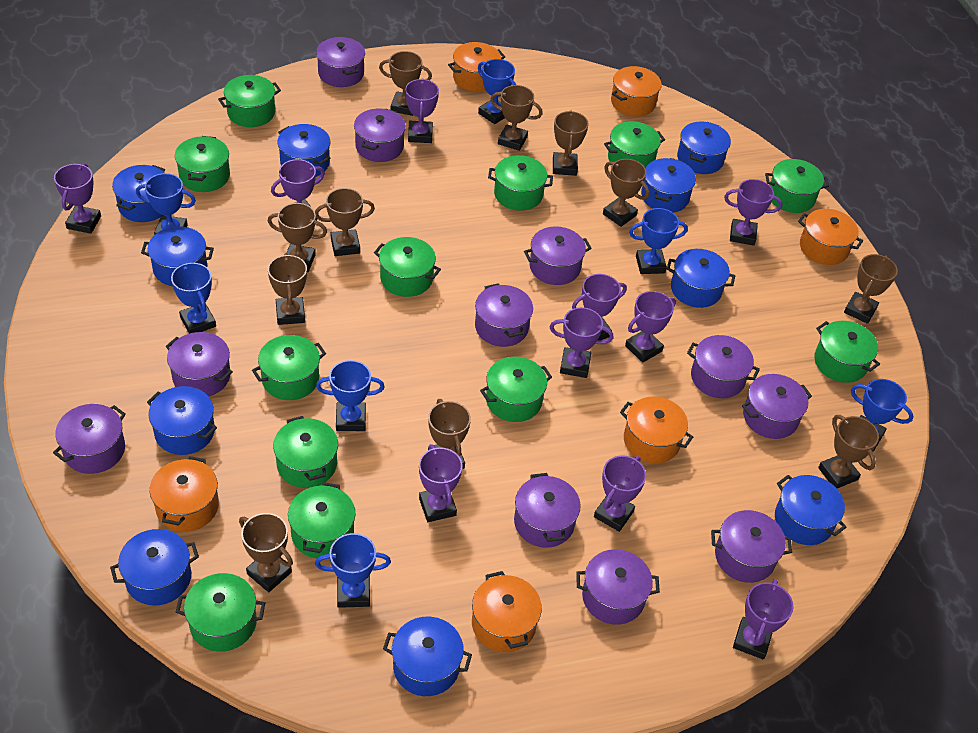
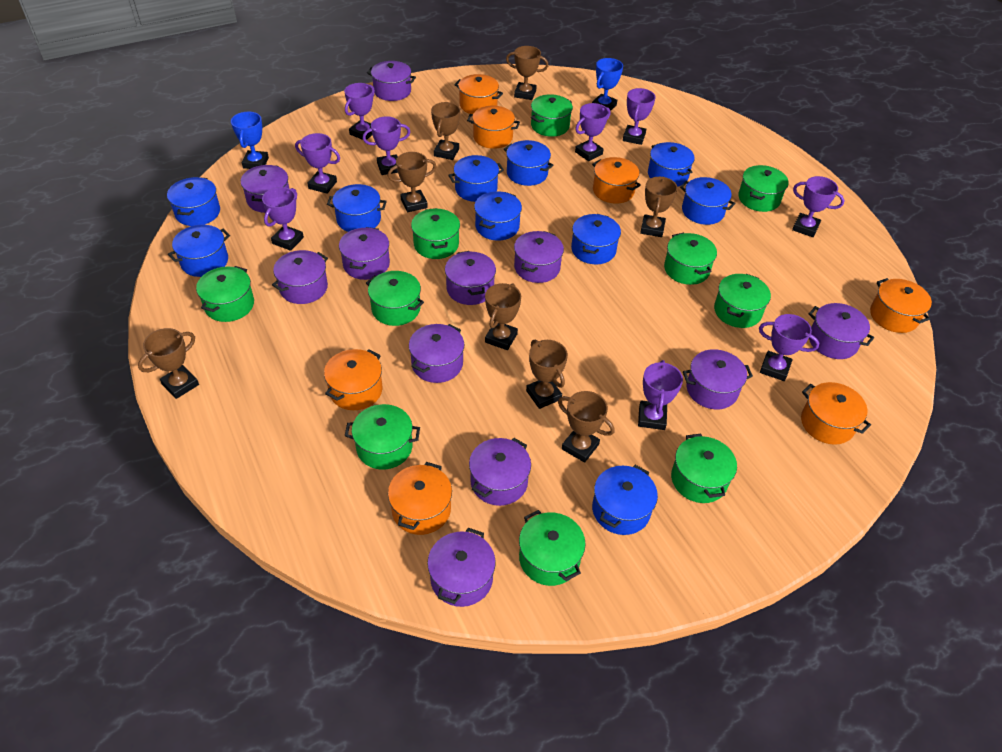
blue trophy: 7 -> 2
brown trophy: 11 -> 8
green pot: 12 -> 10
orange pot: 6 -> 7
purple trophy: 10 -> 9

